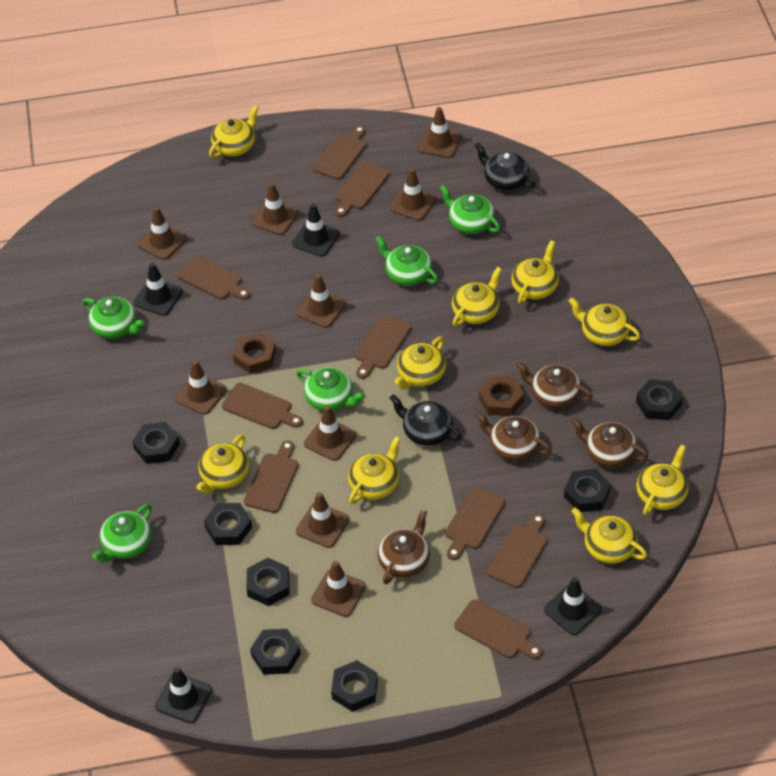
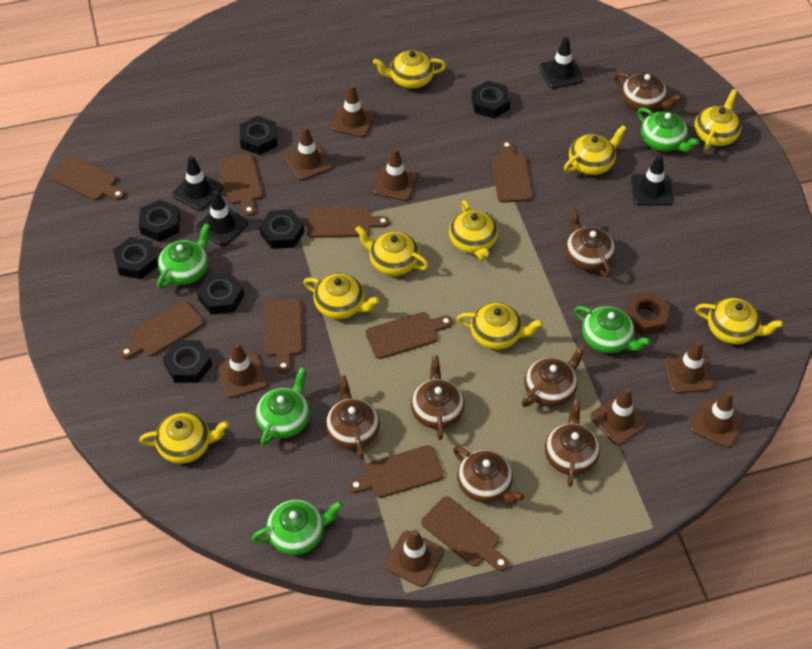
black teapot: 2 -> 0
brown nut: 2 -> 1
brown teapot: 4 -> 7
brown traffic cone: 9 -> 8

